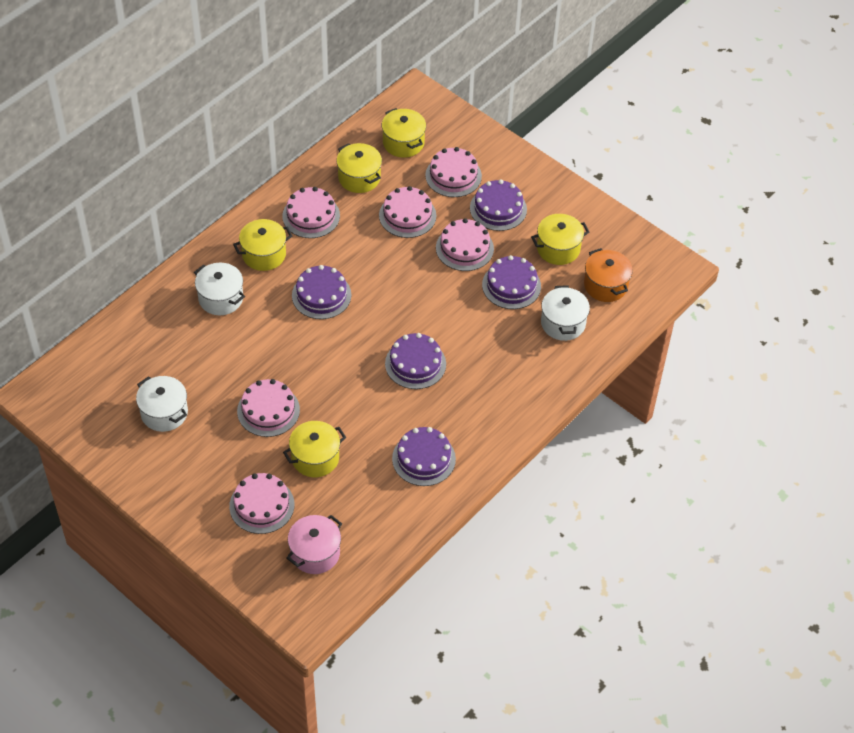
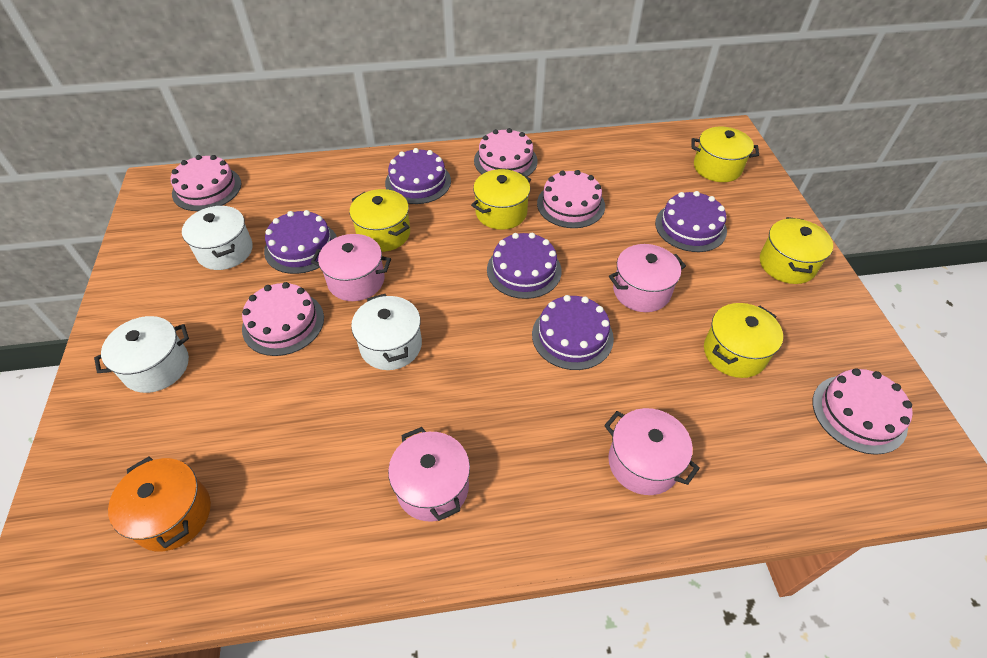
pink cake: 6 -> 5
pink pot: 1 -> 4

